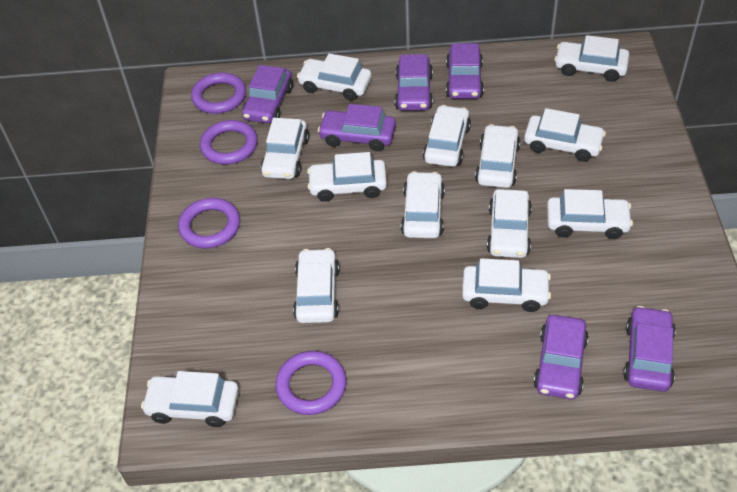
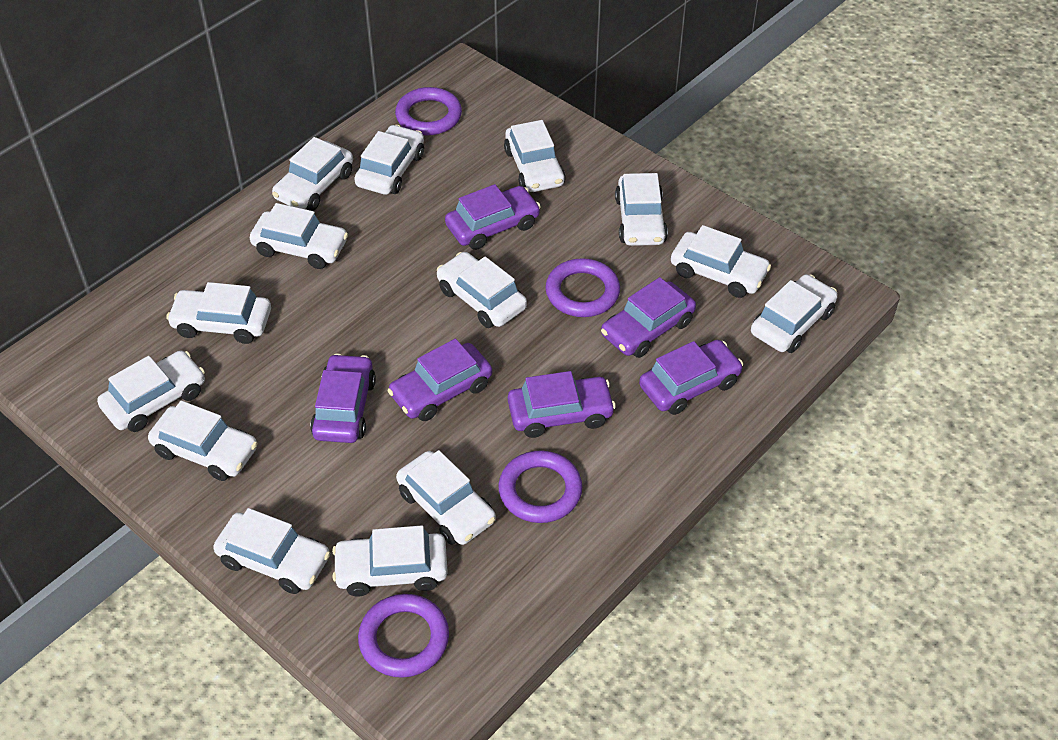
white car: 13 -> 14

